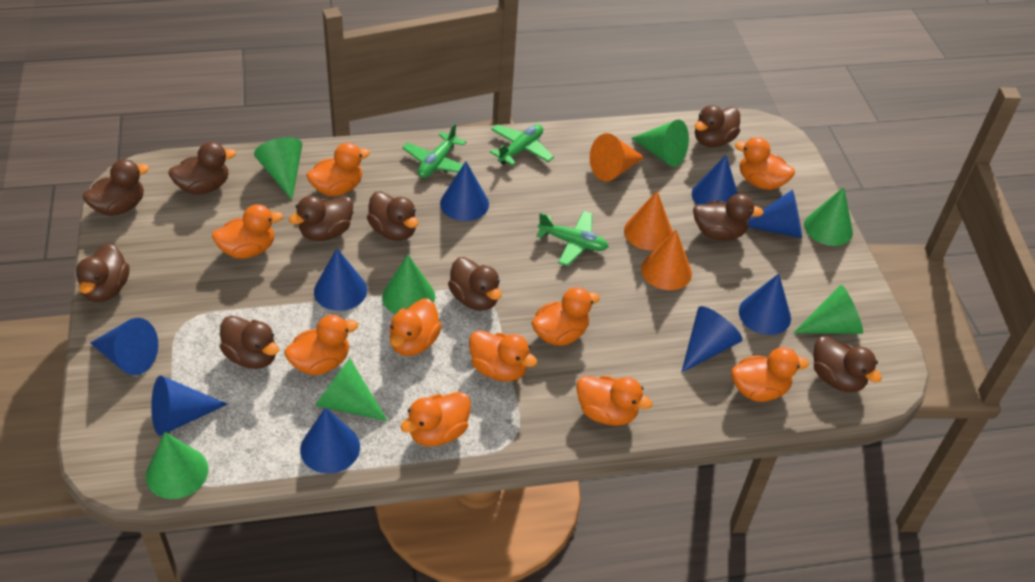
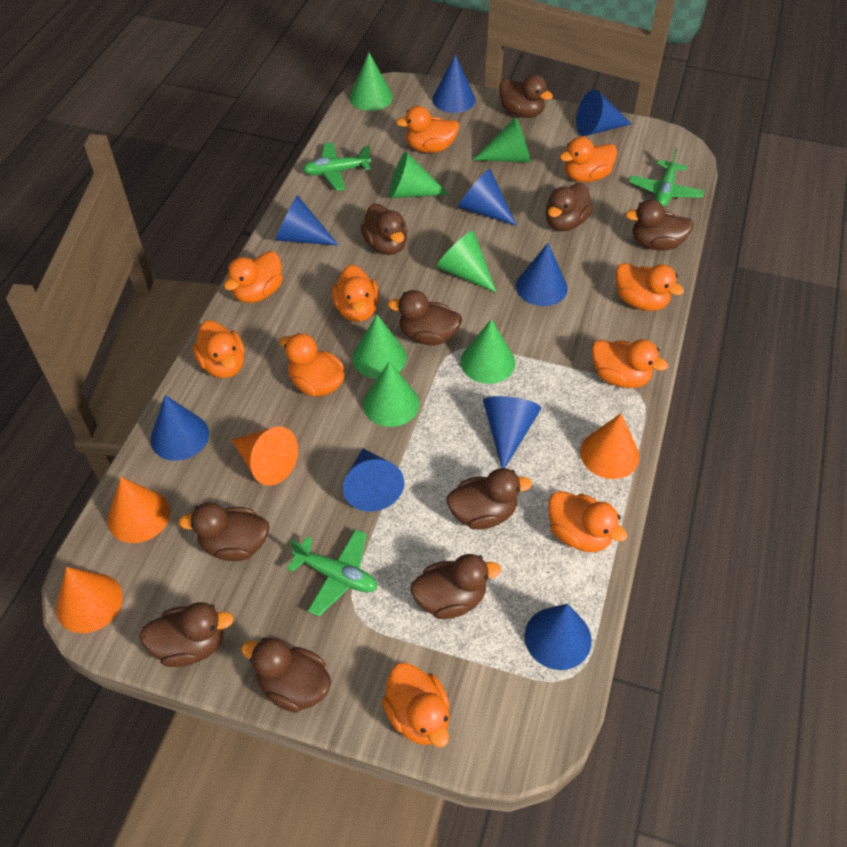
orange cone: 3 -> 4

